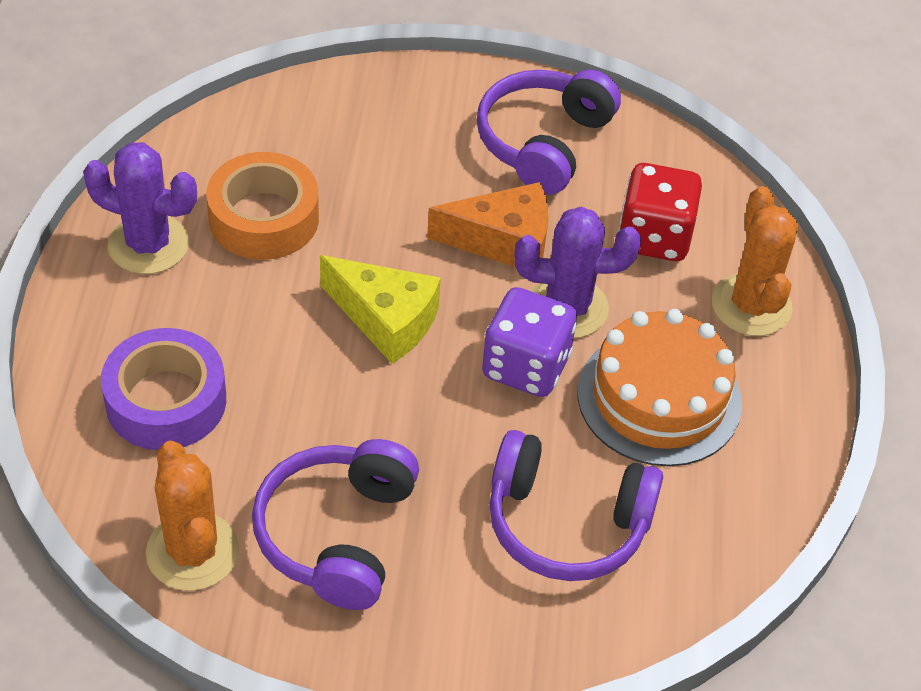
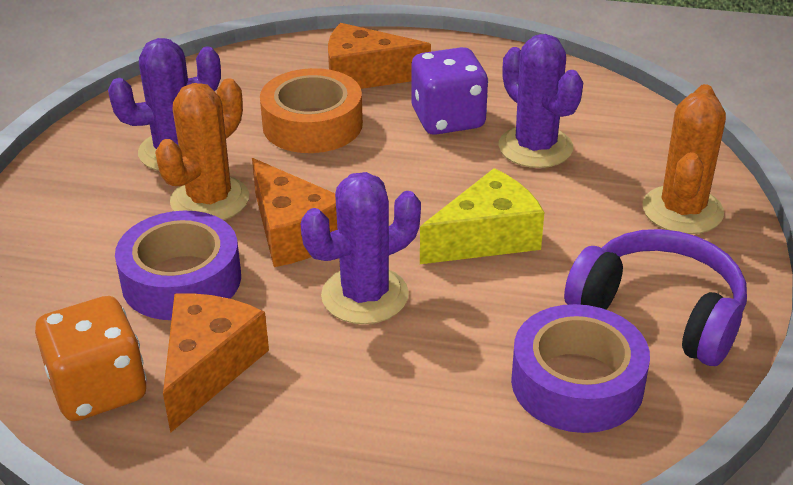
orange cake: 1 -> 0
orange cheese: 1 -> 3
orange dice: 0 -> 1
purple cactus: 2 -> 3
purple headphones: 3 -> 1
purple tape: 1 -> 2
red dice: 1 -> 0

